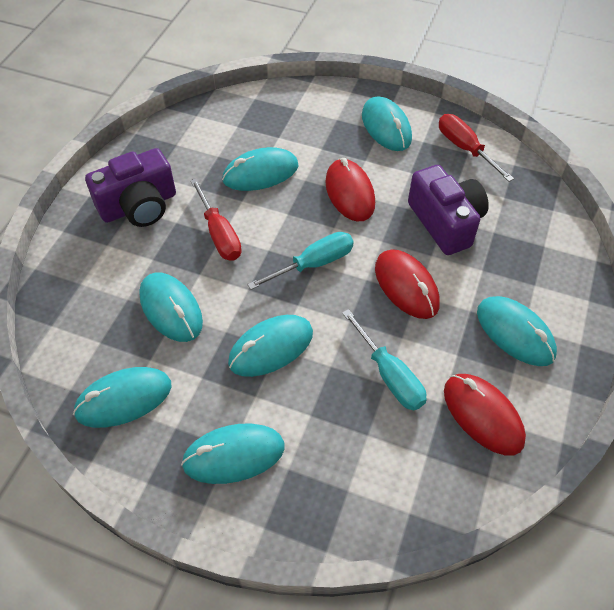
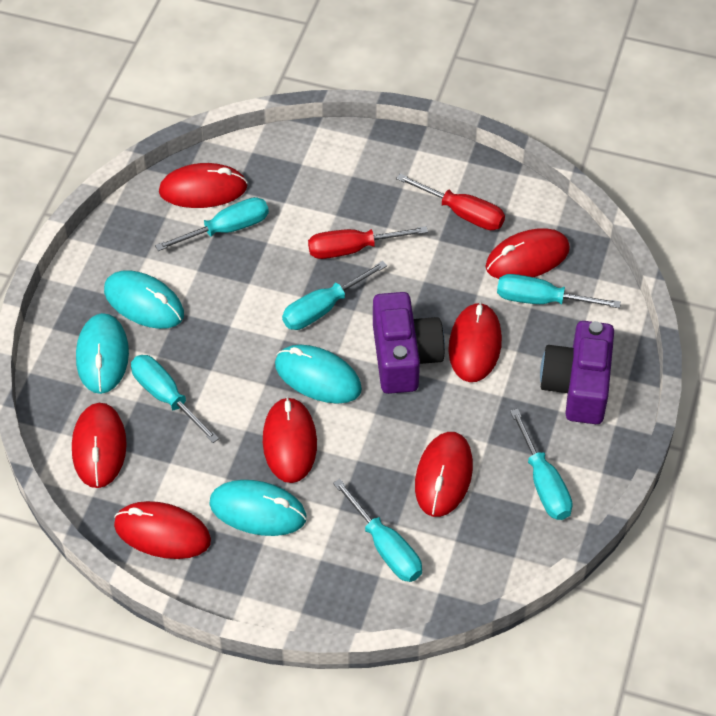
red mouse: 3 -> 7
turquoise mouse: 7 -> 4
turquoise screwdriver: 2 -> 6

